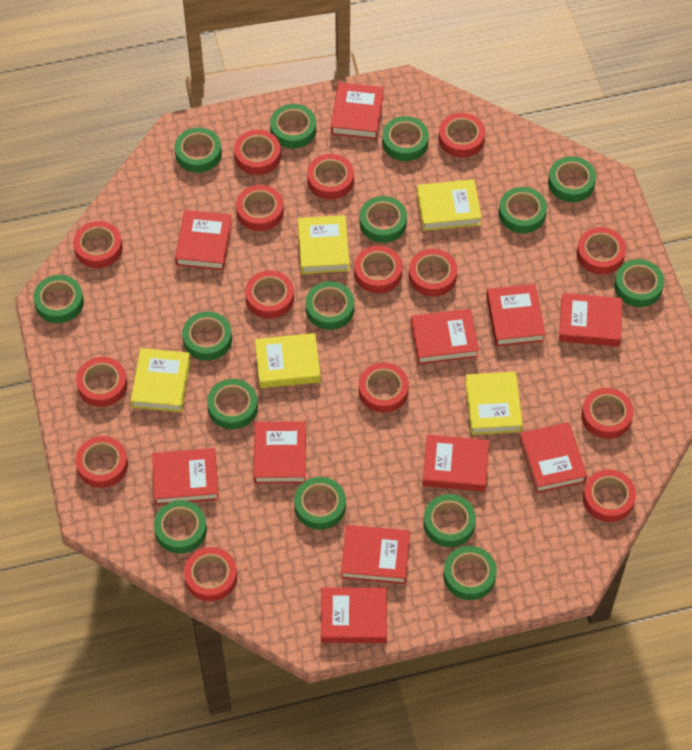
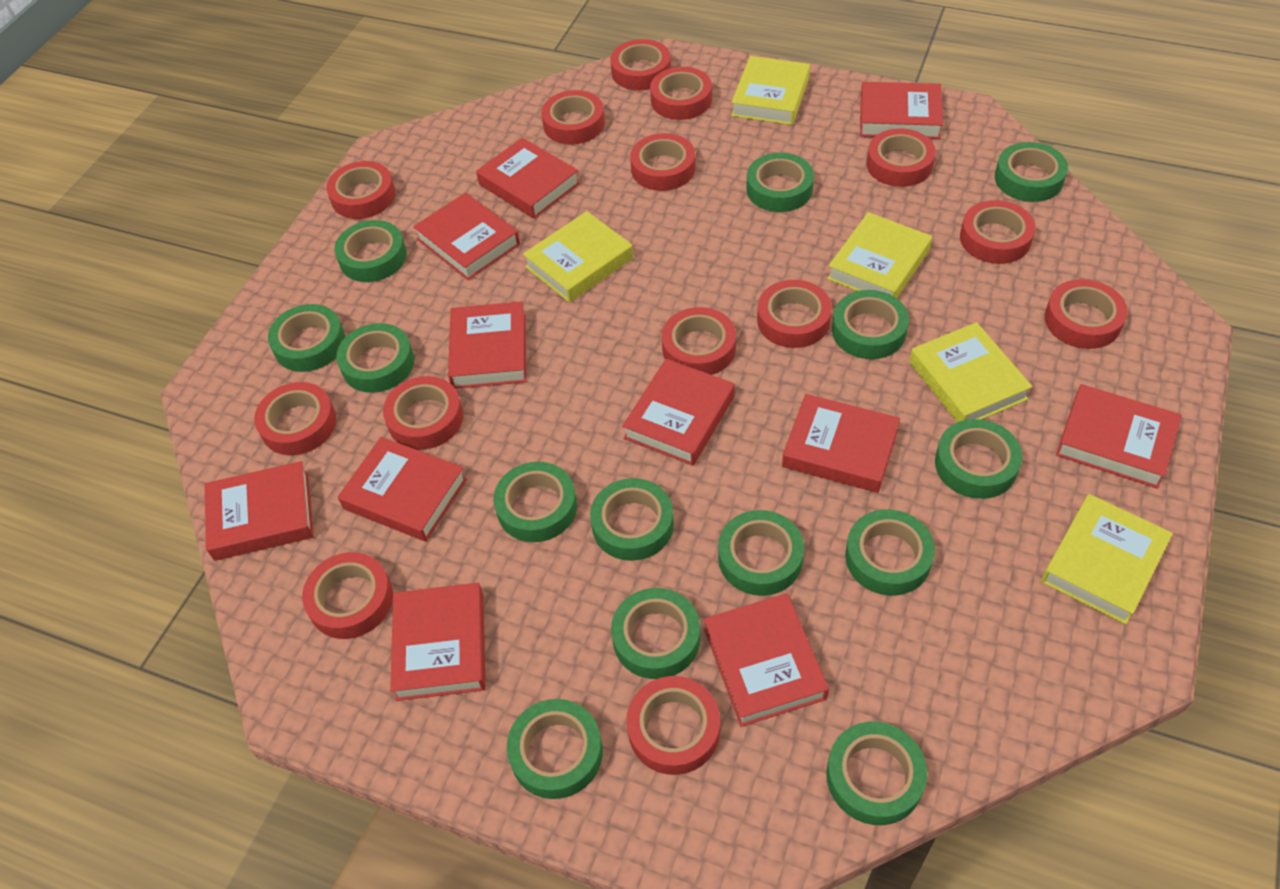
green tape: 15 -> 14
red tape: 15 -> 14

